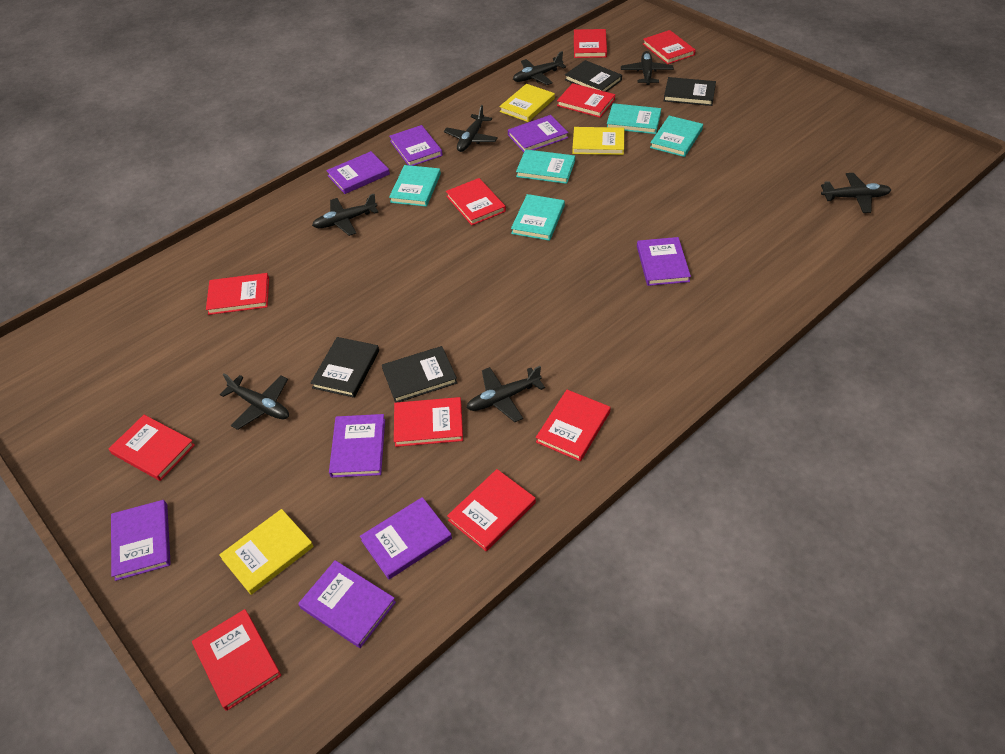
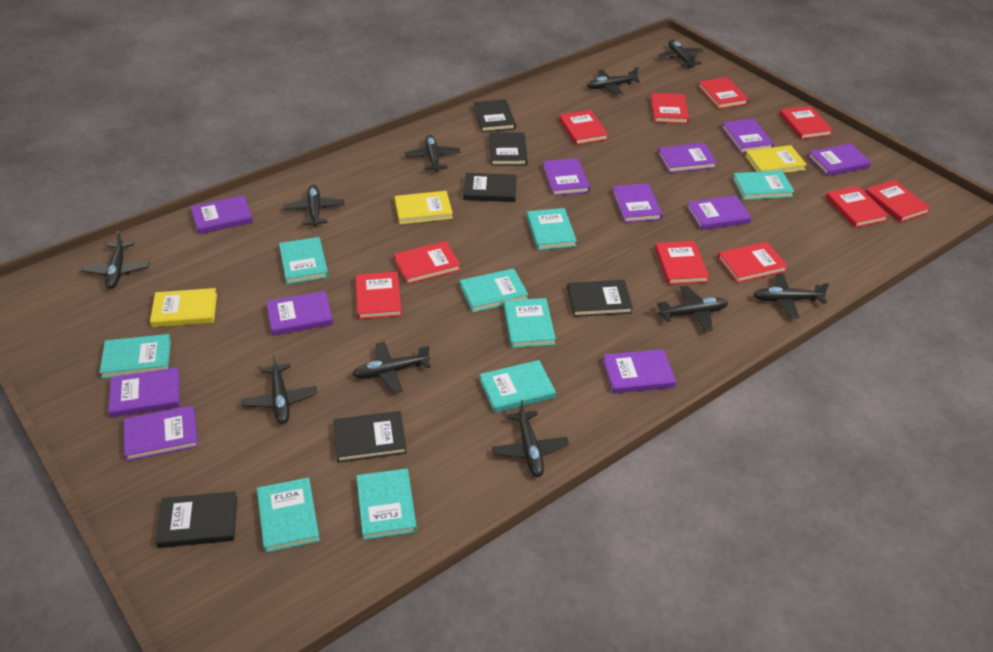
black book: 4 -> 6
black plane: 7 -> 10
purple book: 8 -> 11
turquoise book: 5 -> 9

